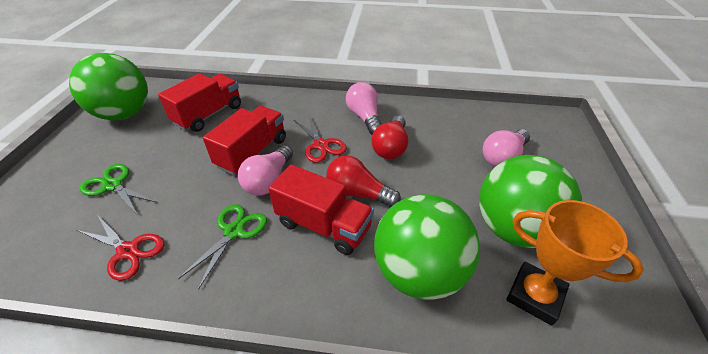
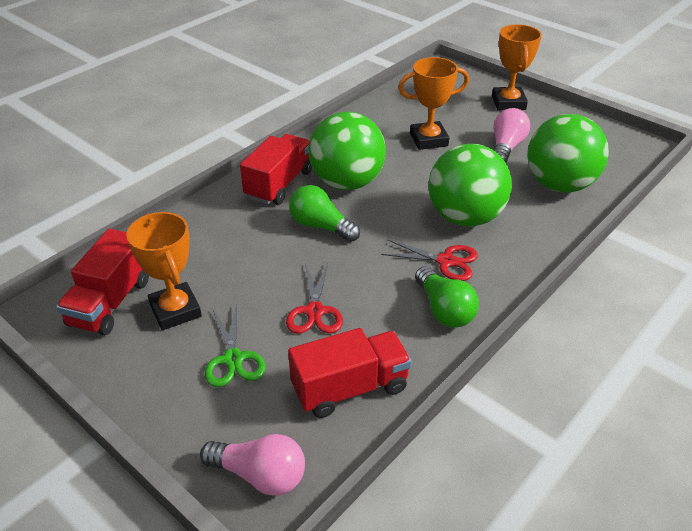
green light bulb: 0 -> 2
green scissors: 2 -> 1
orange trophy: 1 -> 3
pink light bulb: 3 -> 2
red light bulb: 2 -> 0

